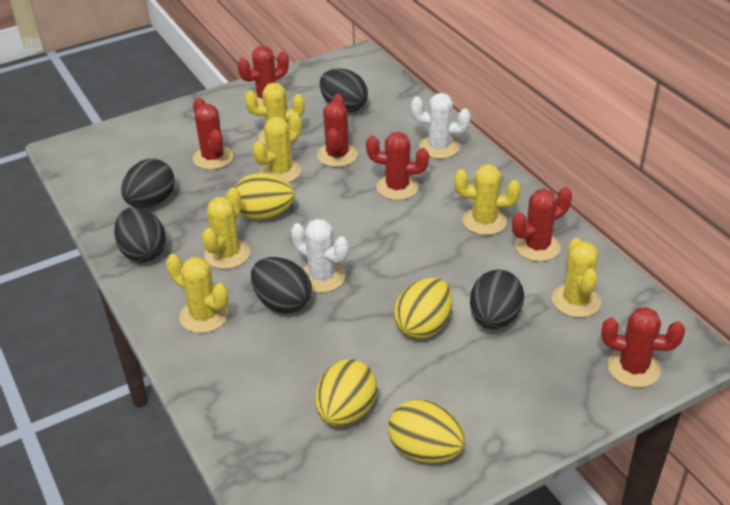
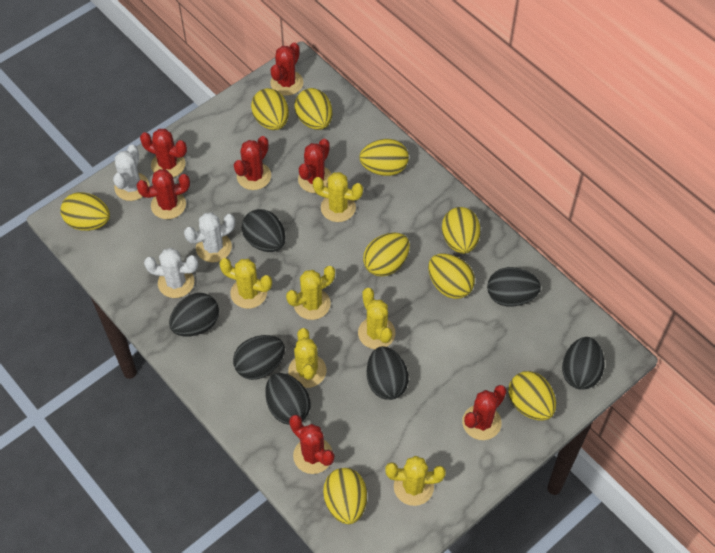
black egg: 5 -> 7
red cactus: 6 -> 7
white cactus: 2 -> 3
yellow egg: 4 -> 9

